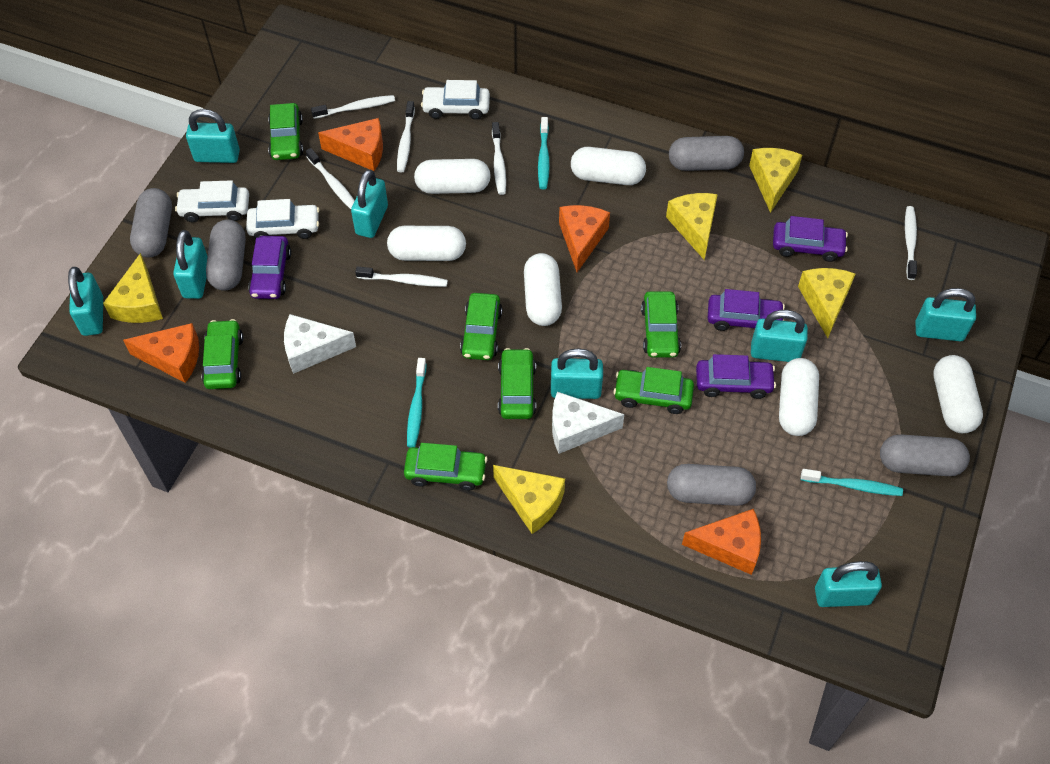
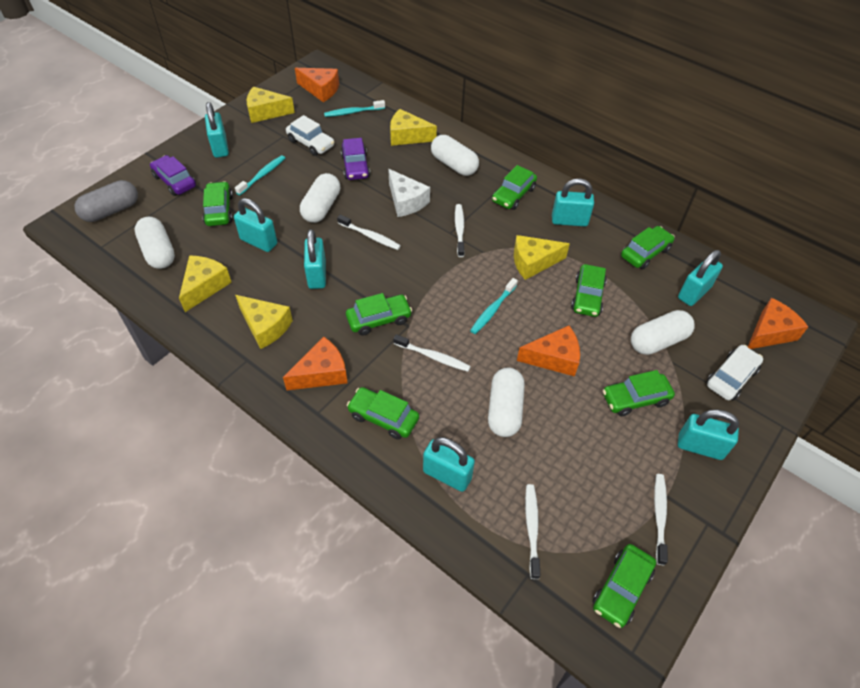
green car: 7 -> 8
grey capsule: 5 -> 1
purple car: 4 -> 2
turquoise padlock: 8 -> 7
white capsule: 6 -> 5
white car: 3 -> 2
white cheese: 2 -> 1
white toothbrush: 6 -> 5

